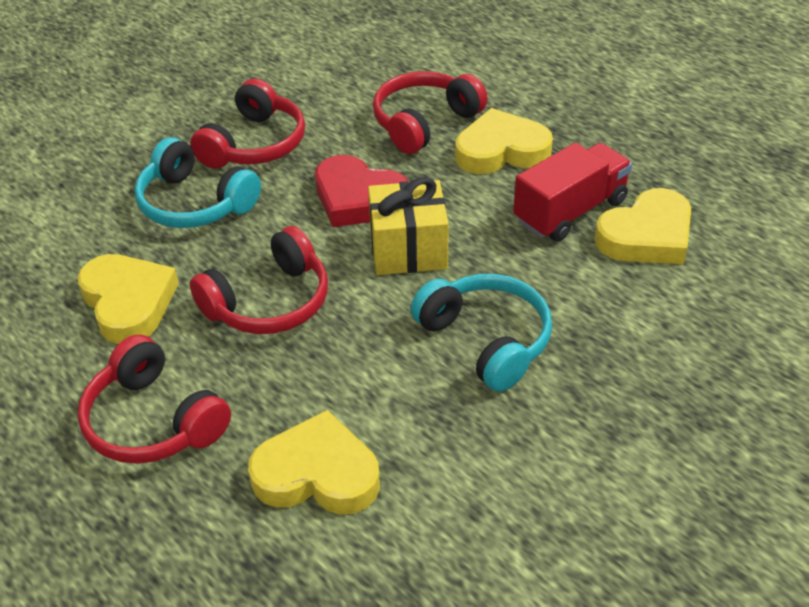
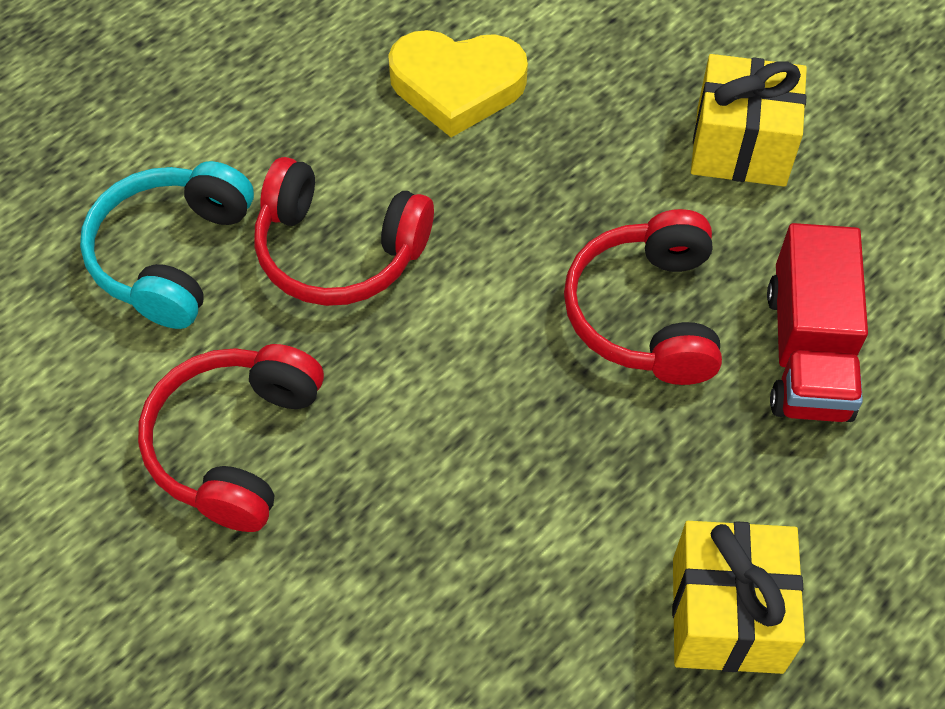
red headphones: 4 -> 3
red heart: 1 -> 0
turquoise headphones: 2 -> 1
yellow gift: 1 -> 2
yellow heart: 4 -> 1

